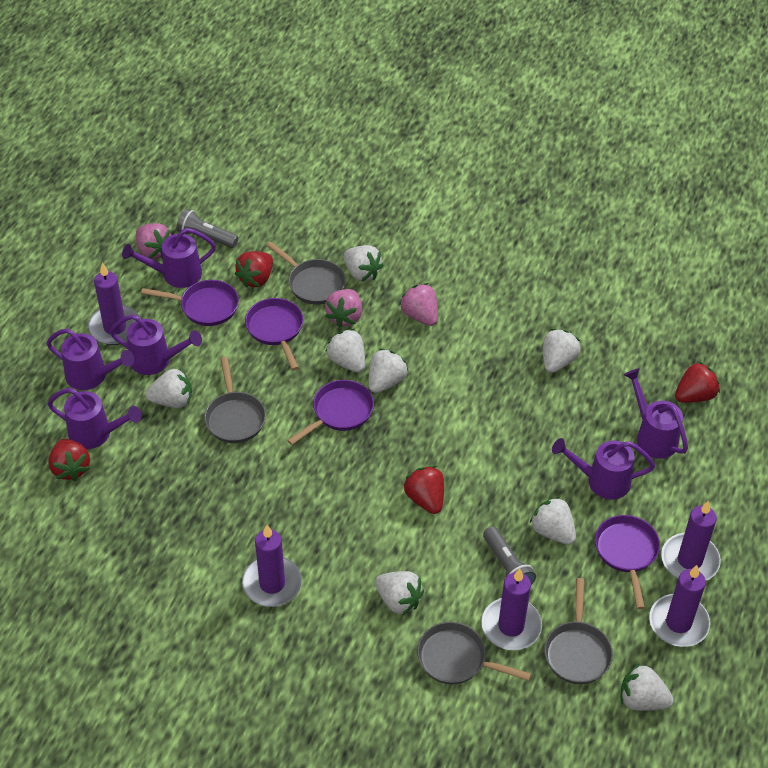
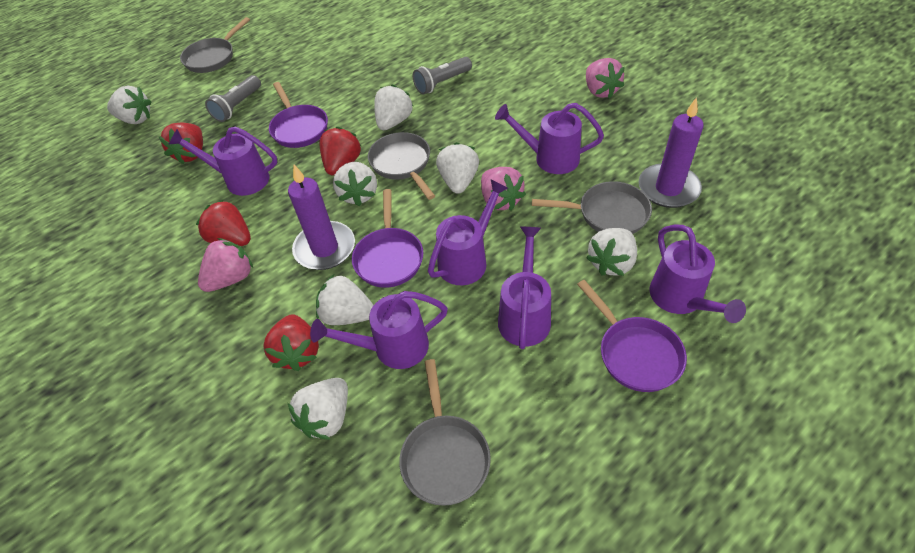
purple candle: 5 -> 2
purple pan: 4 -> 3
white strawberry: 8 -> 7

